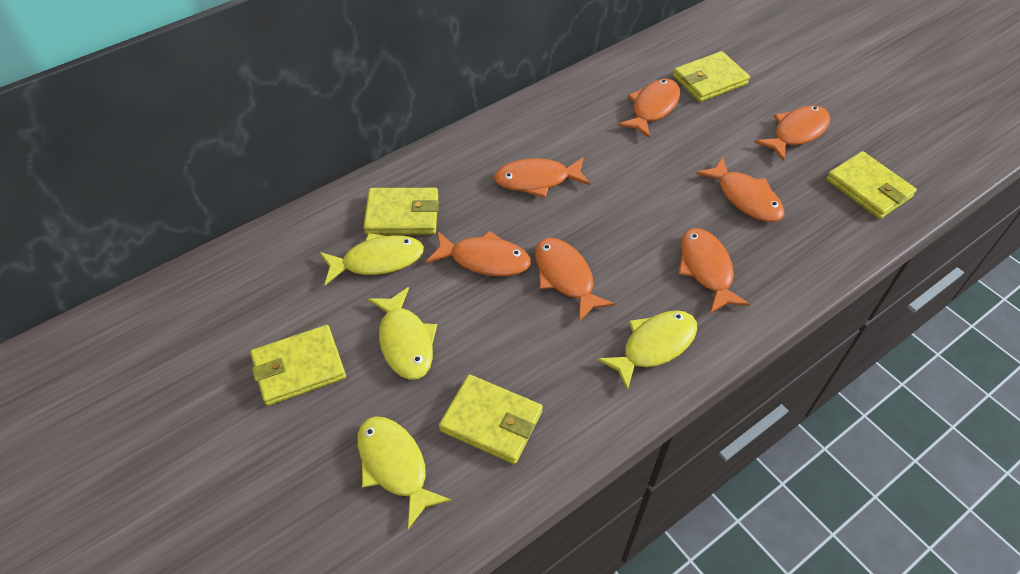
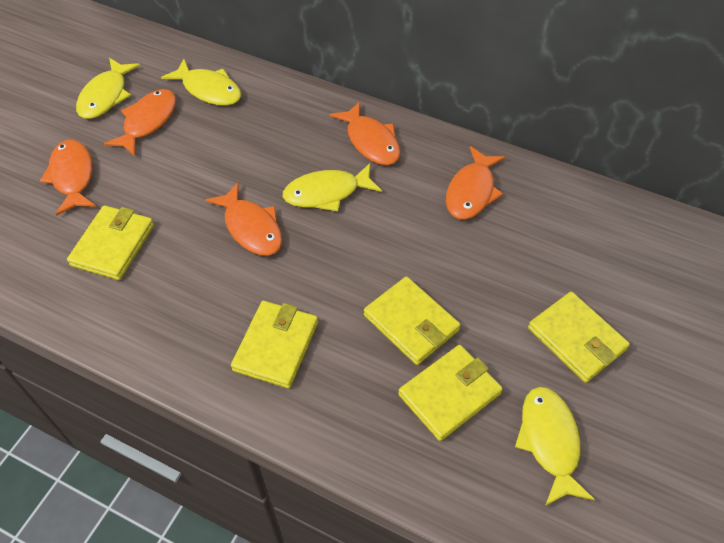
orange fish: 7 -> 5

